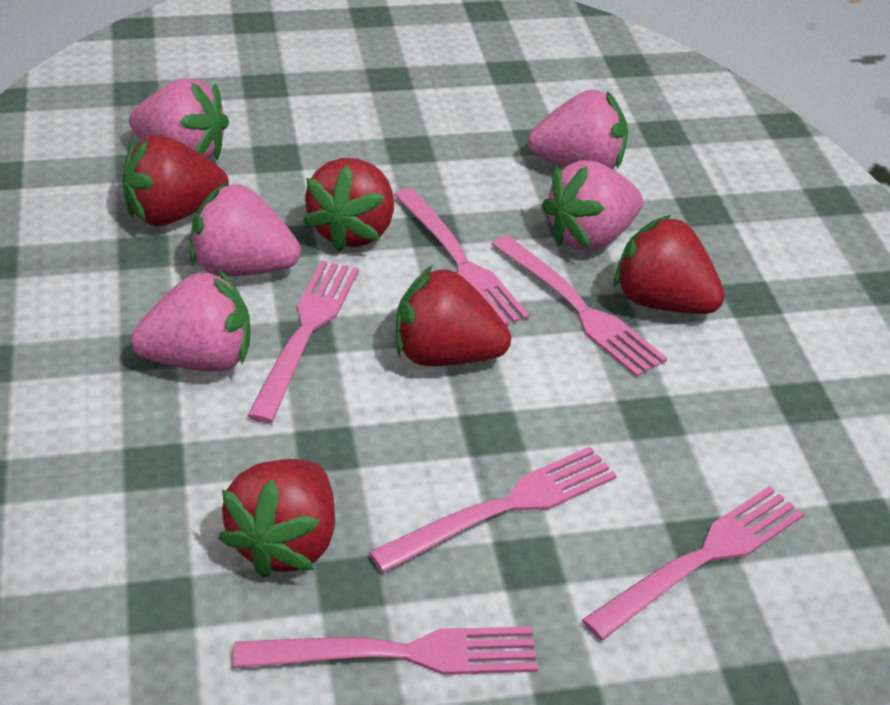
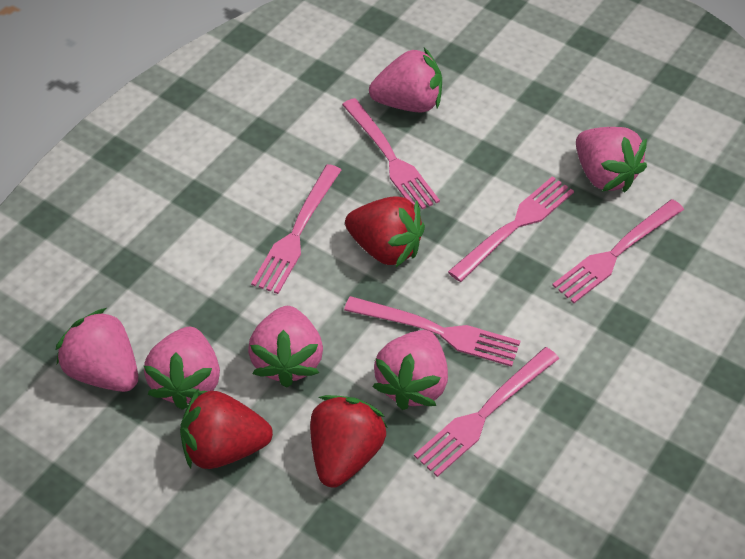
pink strawberry: 5 -> 6
red strawberry: 5 -> 3

